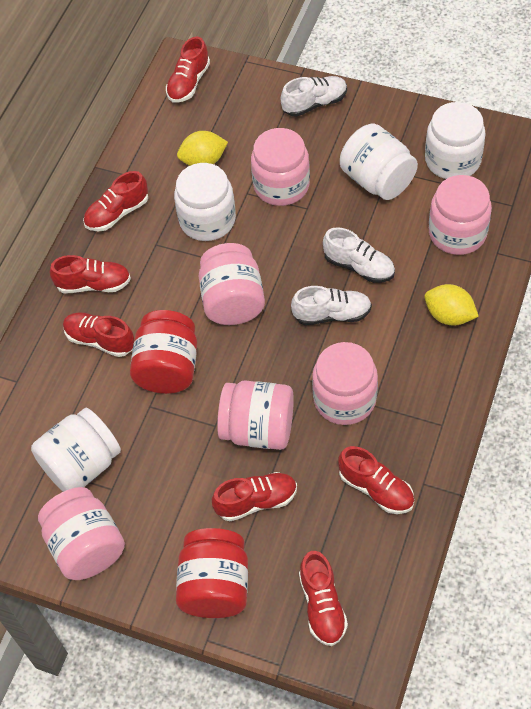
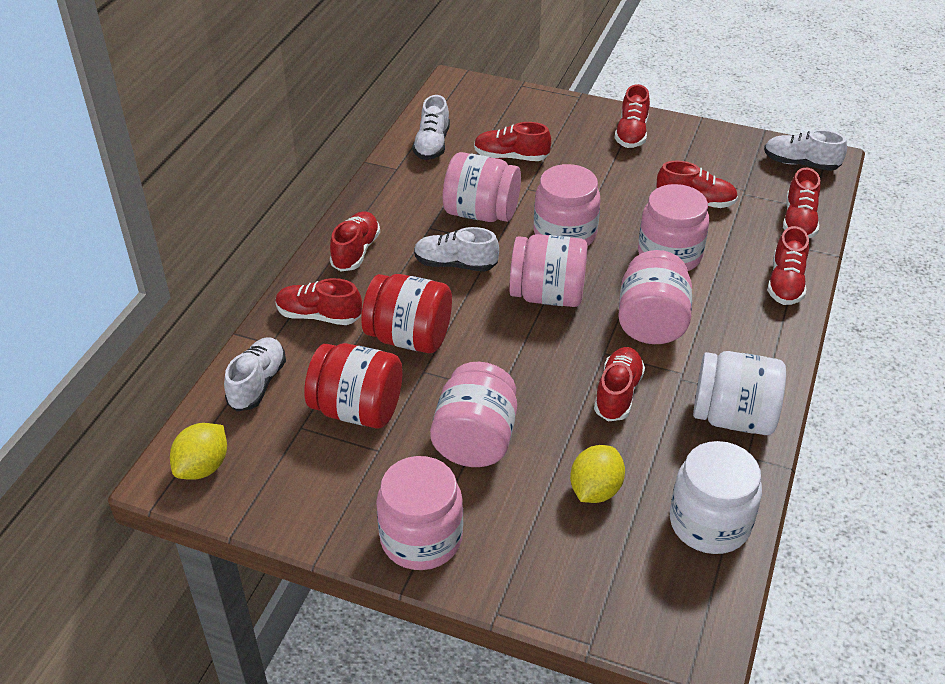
pink jar: 6 -> 7
red shoe: 7 -> 8
white jar: 4 -> 2
white shoe: 3 -> 4

